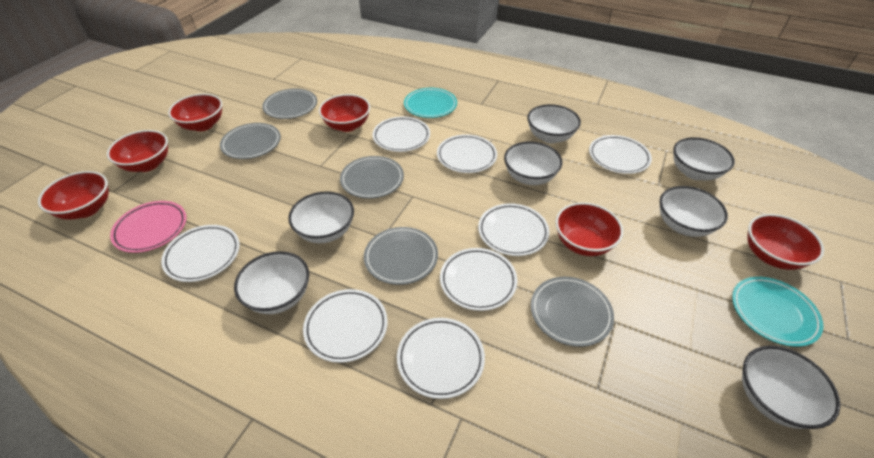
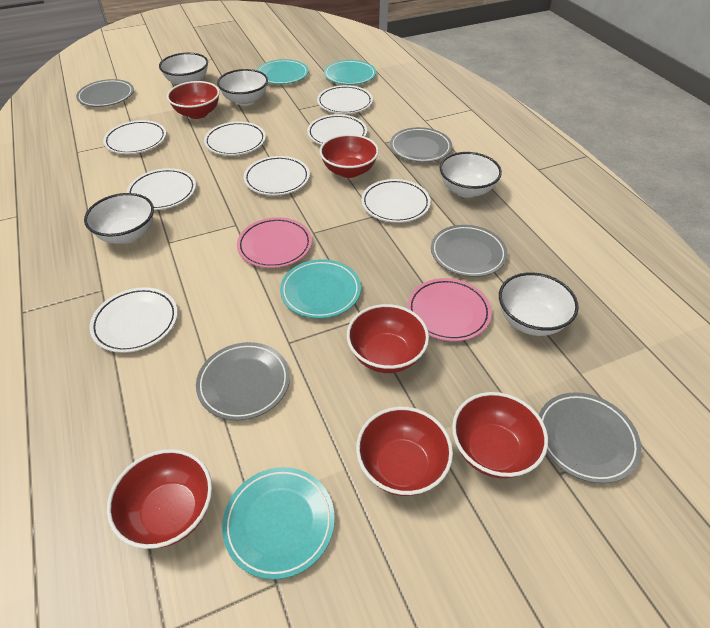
pink plate: 1 -> 2
turquoise plate: 2 -> 4
white bowl: 7 -> 5

